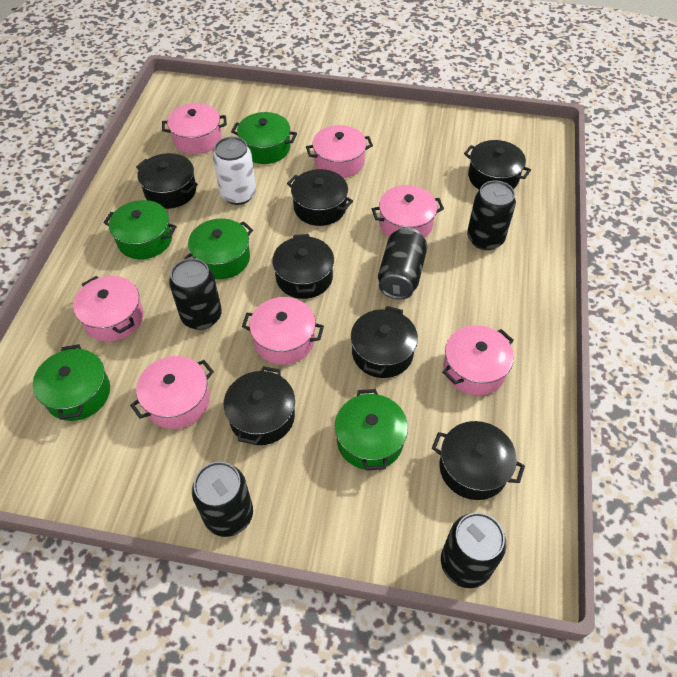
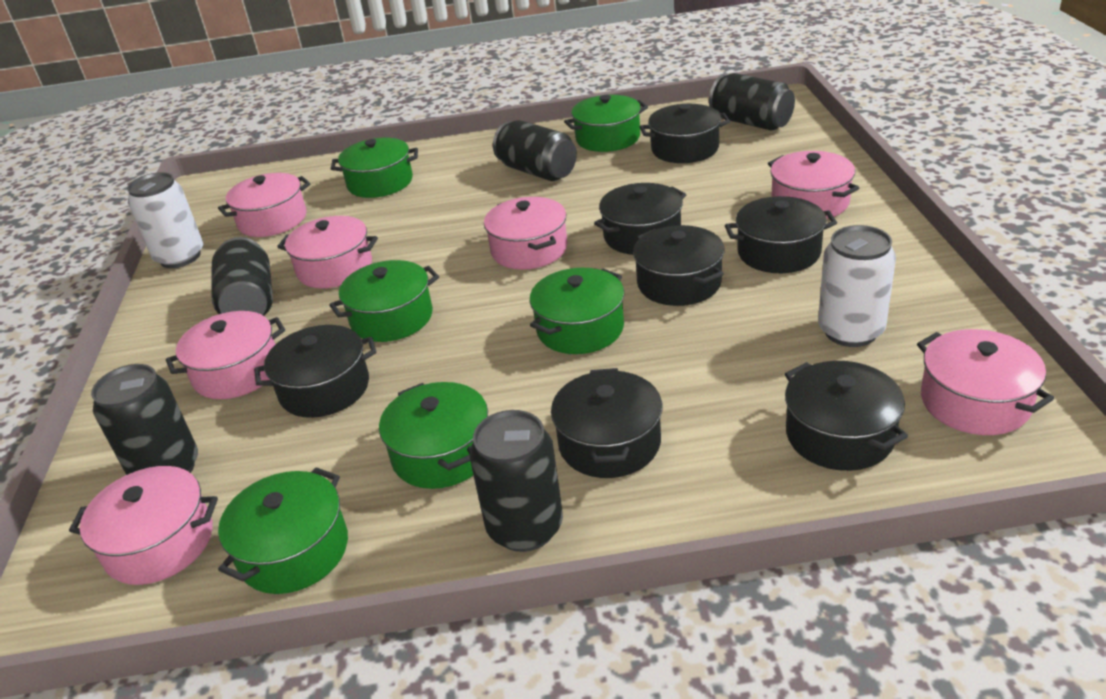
green pot: 5 -> 6
white can: 1 -> 2

